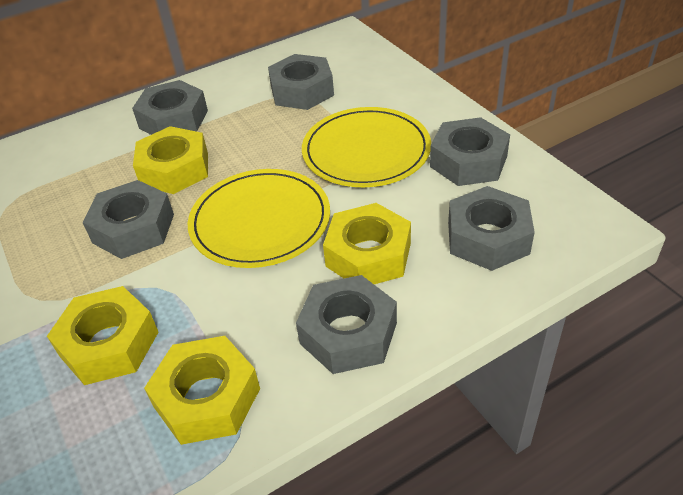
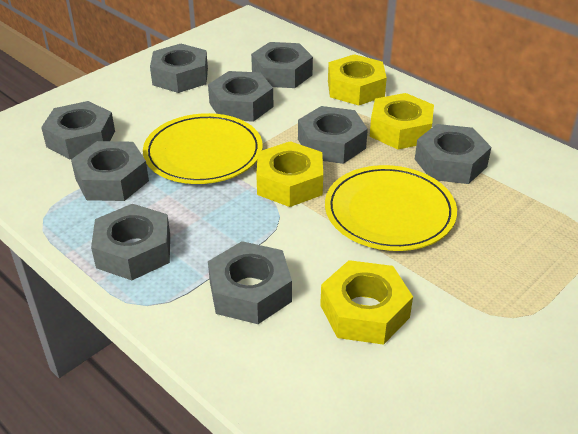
grey nut: 6 -> 9

